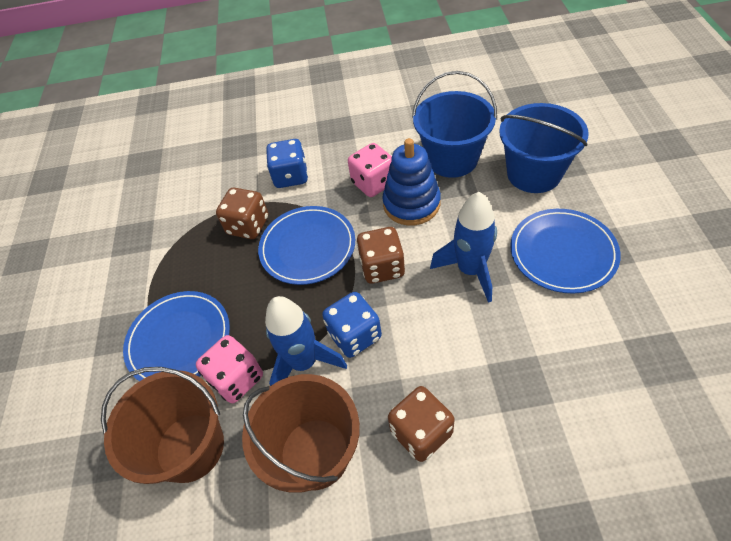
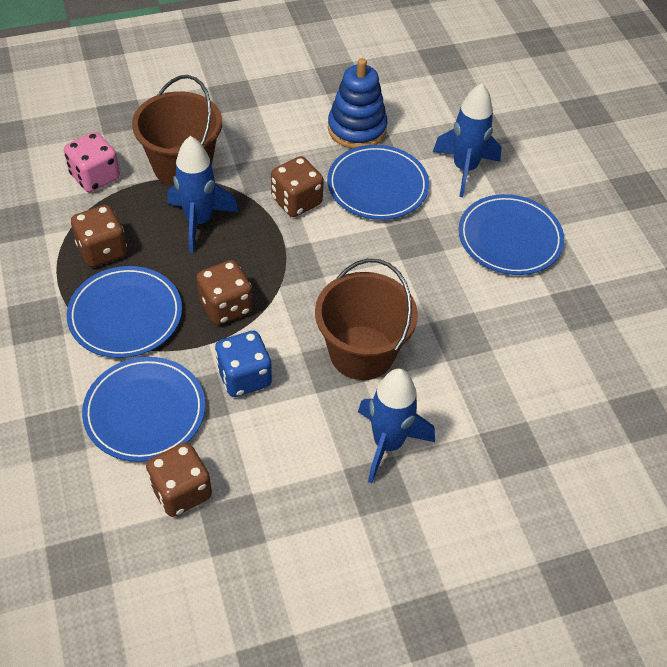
blue bucket: 2 -> 0
blue dice: 2 -> 1
blue plate: 3 -> 4
blue rocket: 2 -> 3
brown dice: 3 -> 4
pink dice: 2 -> 1

